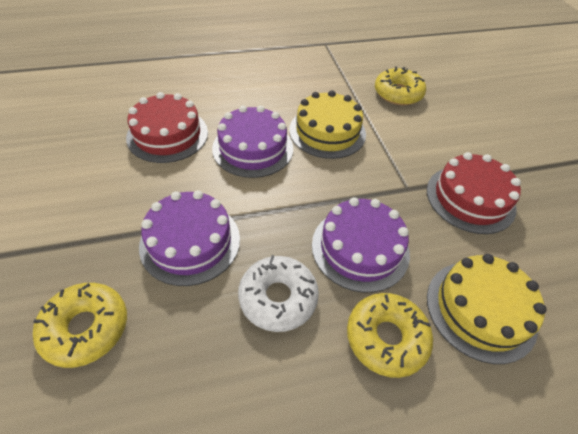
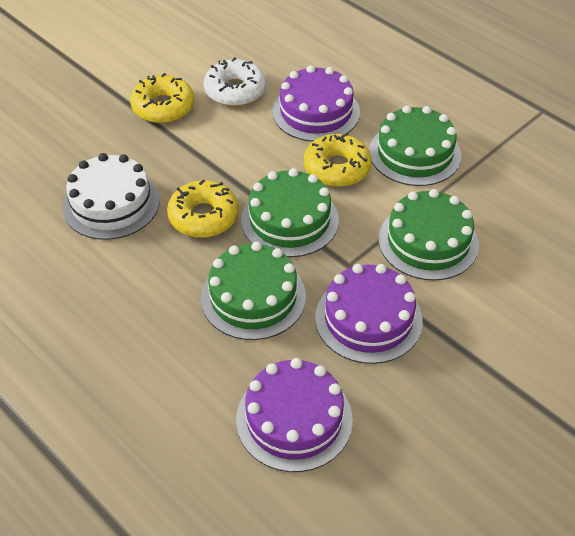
green cake: 0 -> 4
red cake: 2 -> 0
white cake: 0 -> 1
yellow cake: 2 -> 0

